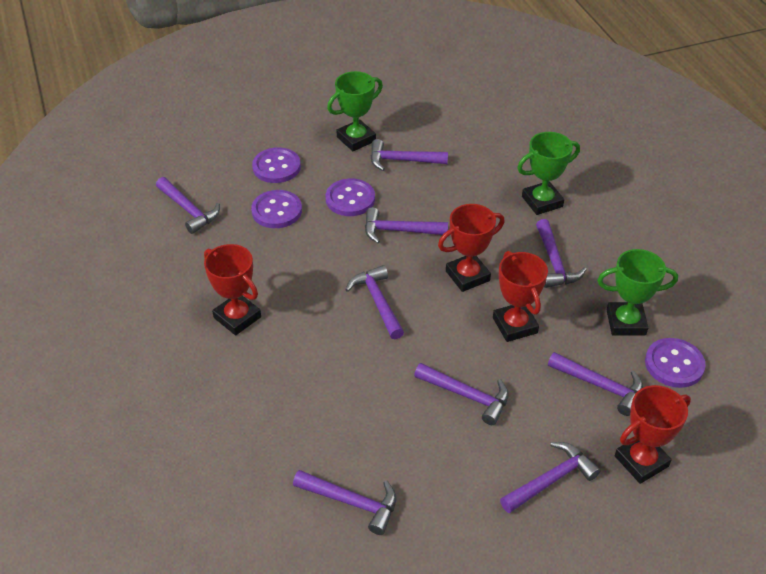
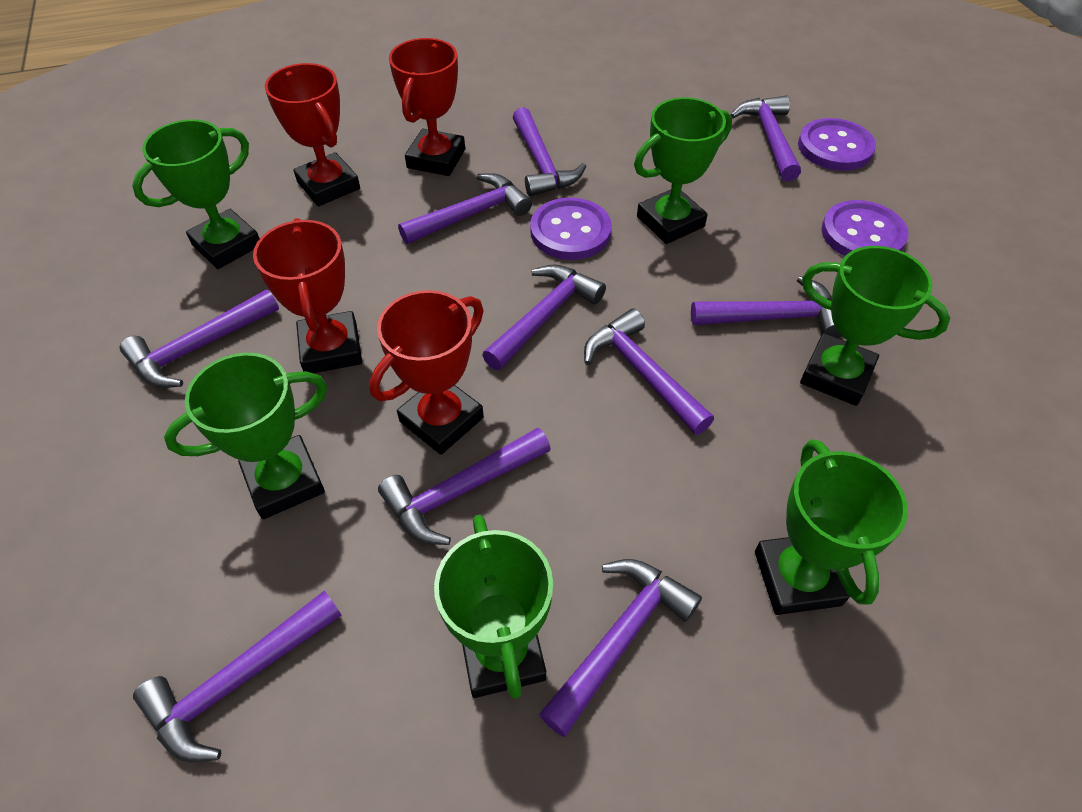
green trophy: 3 -> 6
purple button: 4 -> 3
purple hammer: 9 -> 10

